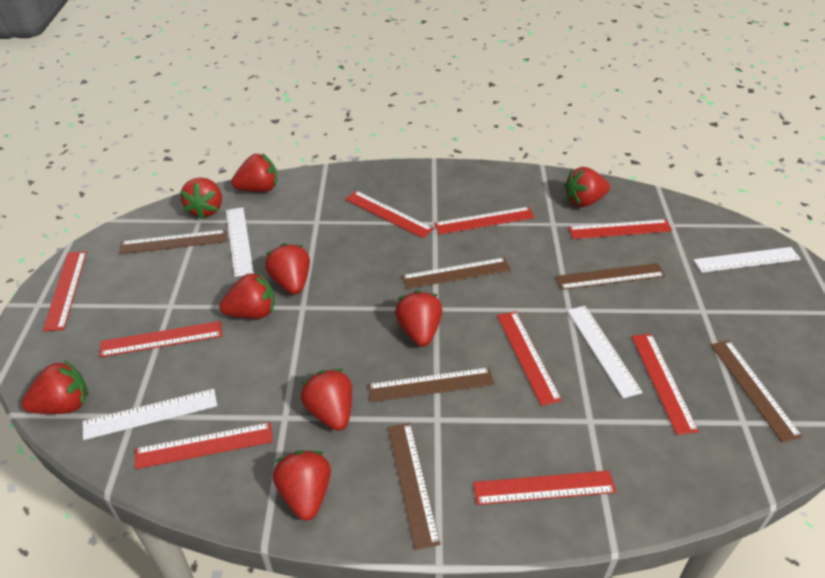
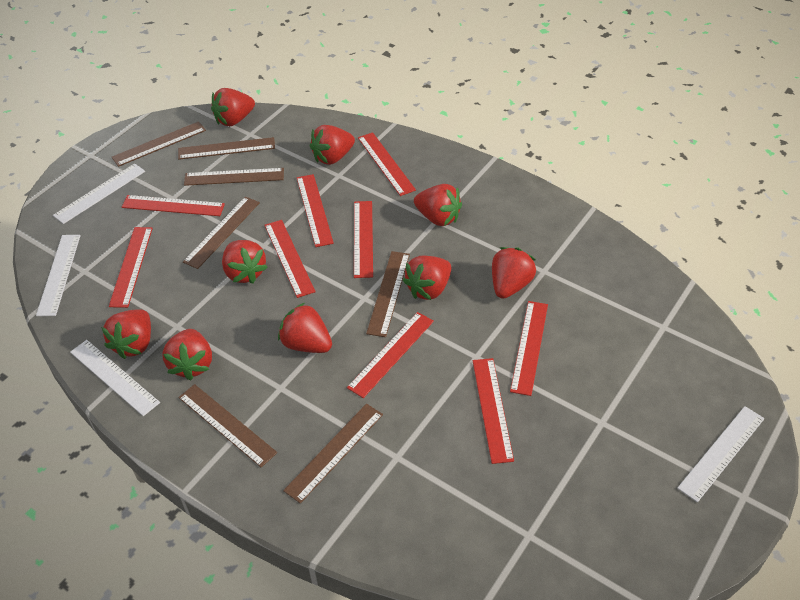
brown ruler: 6 -> 7

